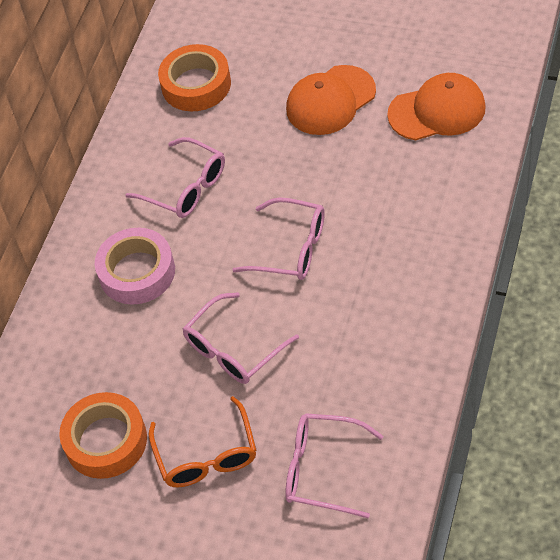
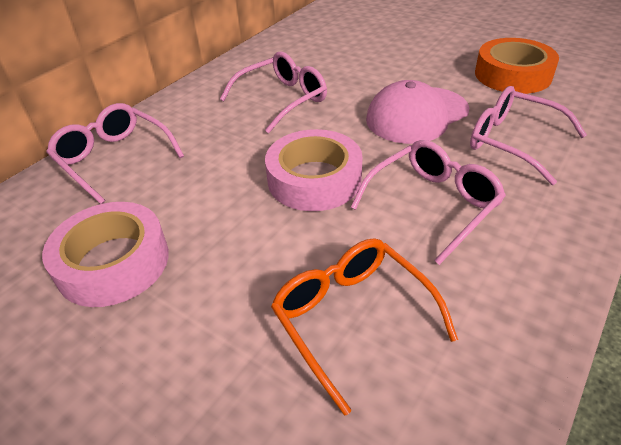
orange cap: 2 -> 0
orange tape: 2 -> 1
pink cap: 0 -> 1
pink tape: 1 -> 2

